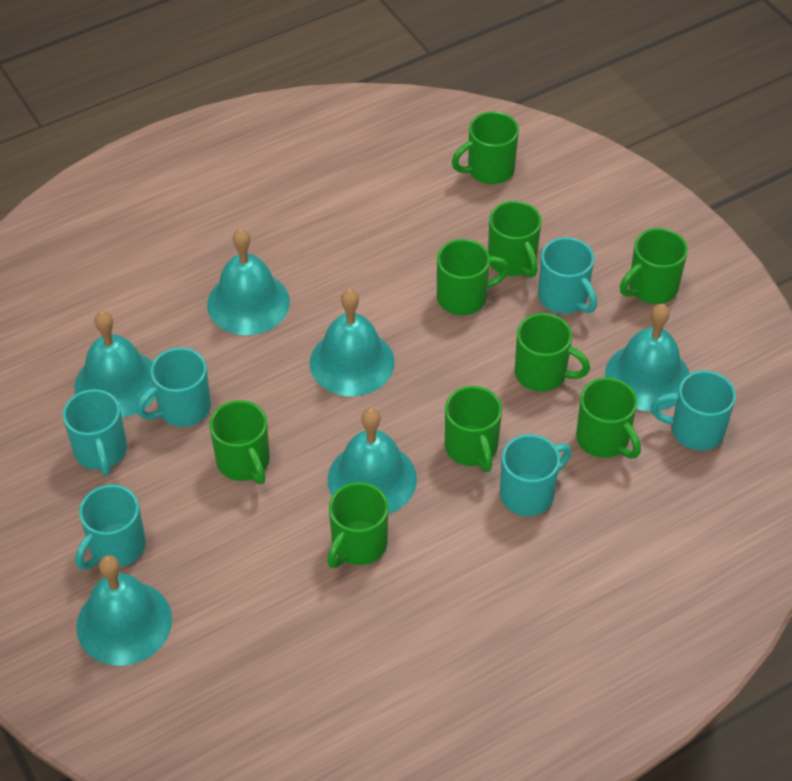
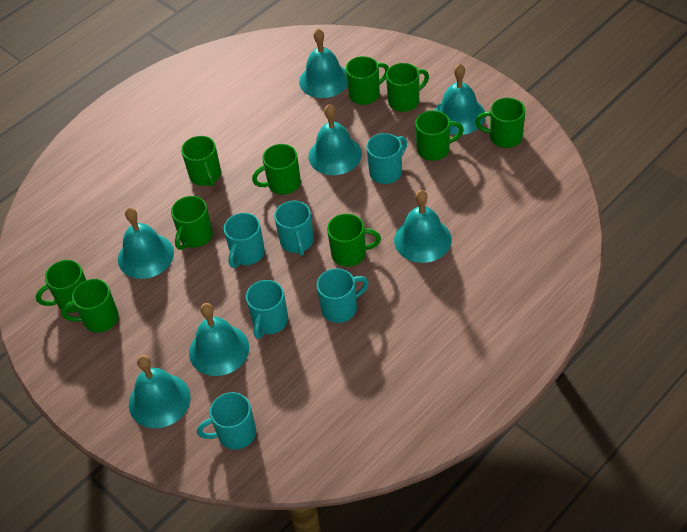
green mug: 9 -> 10
turquoise bell: 6 -> 7

